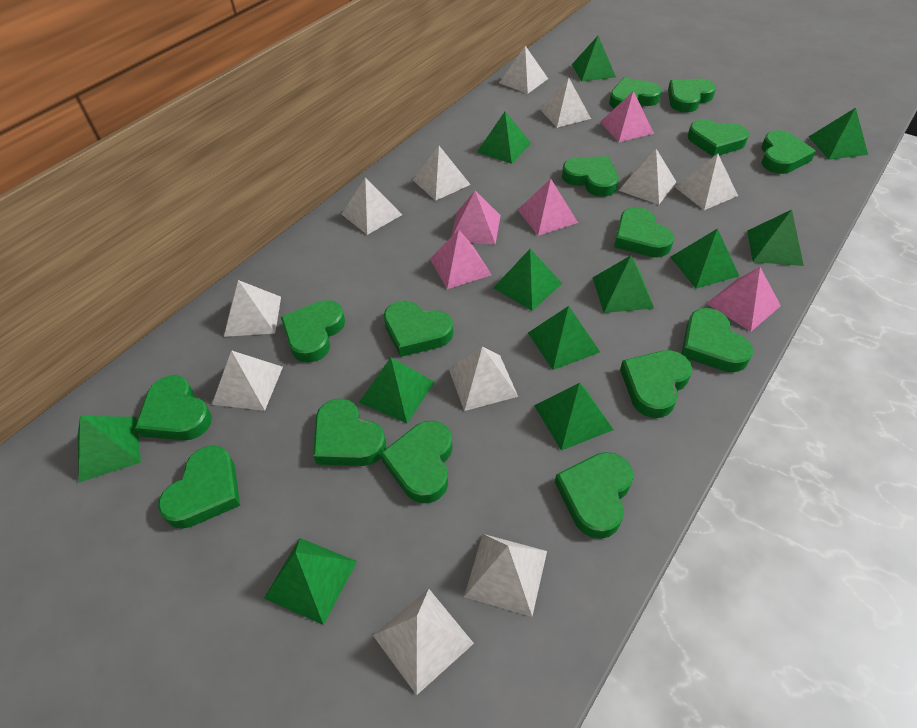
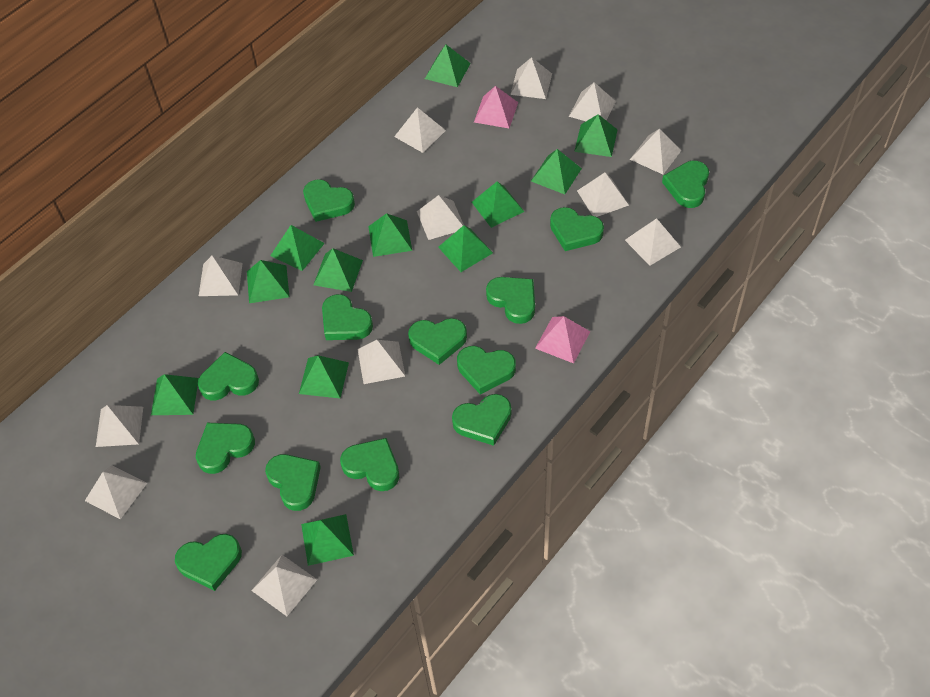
green heart: 15 -> 13
pink pyramid: 5 -> 2
white pyramid: 11 -> 12

